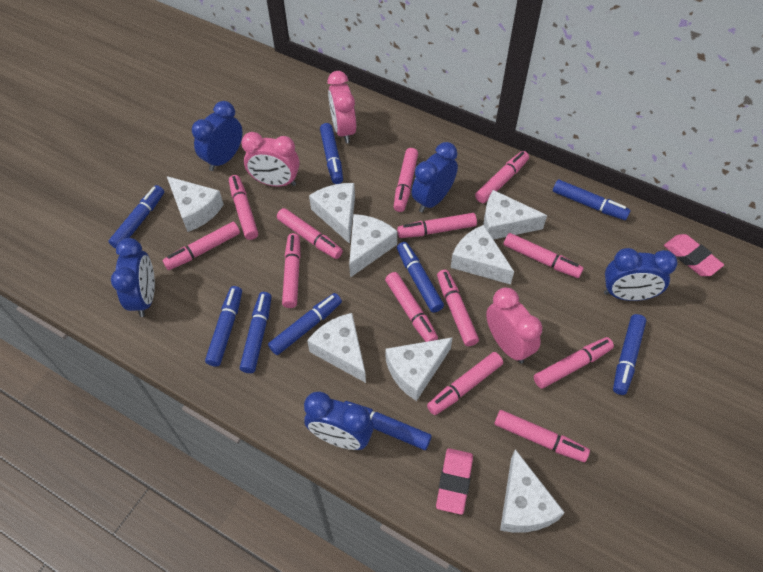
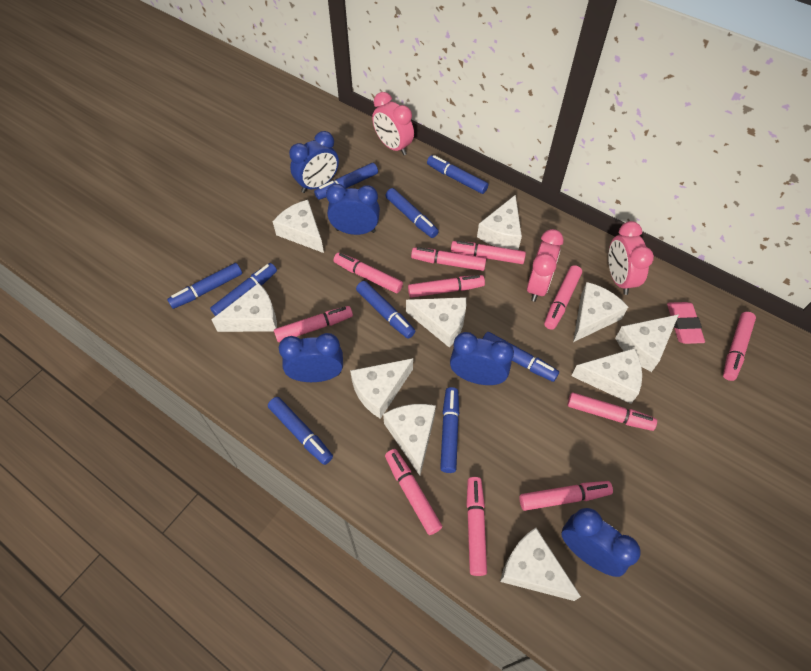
pink eraser: 2 -> 1
pink marker: 13 -> 11
white cheese: 8 -> 10

